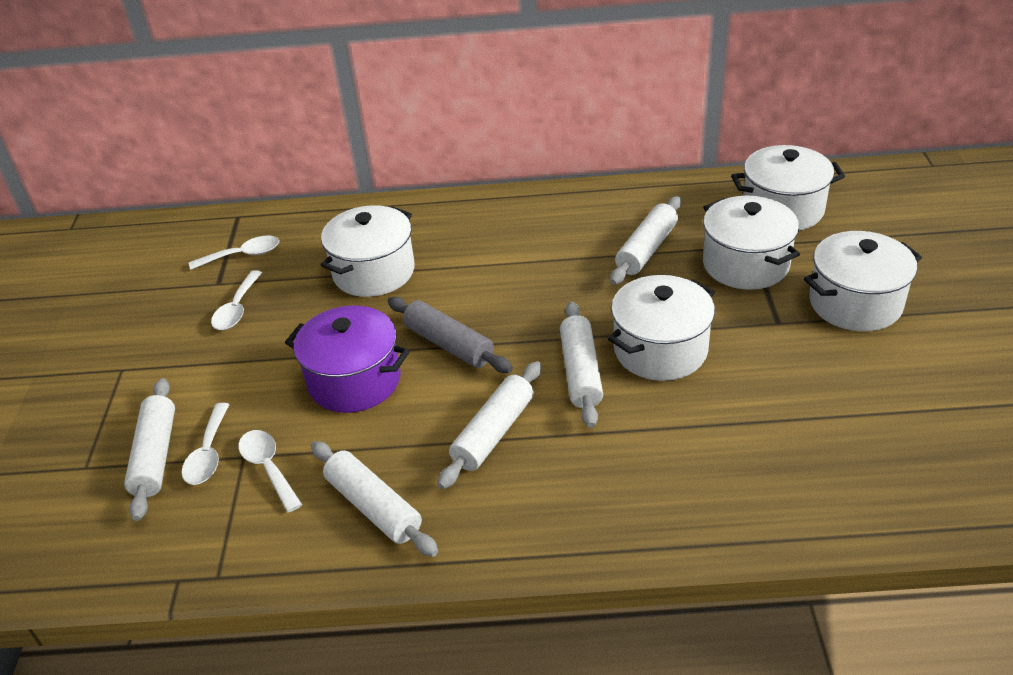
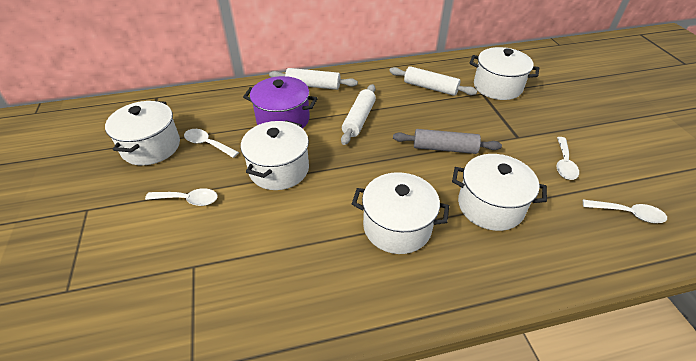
white rolling pin: 5 -> 3

